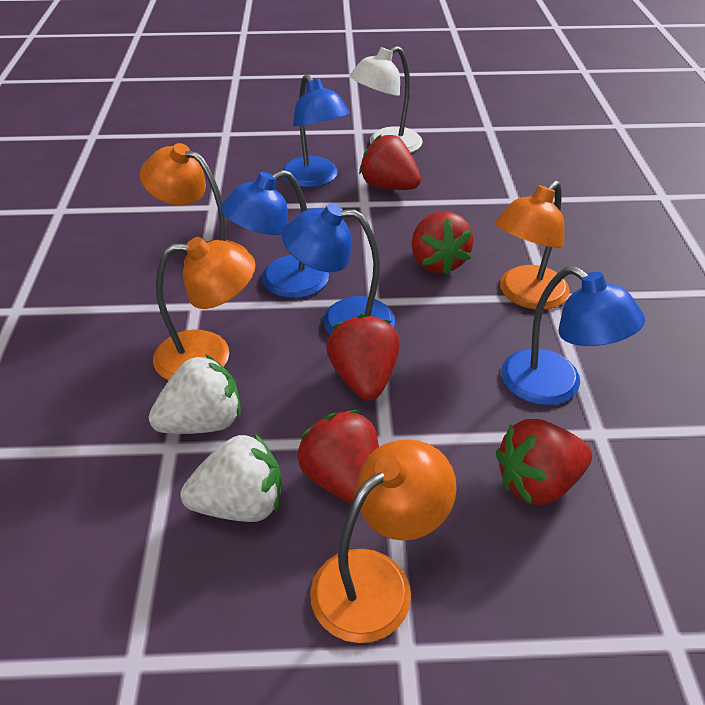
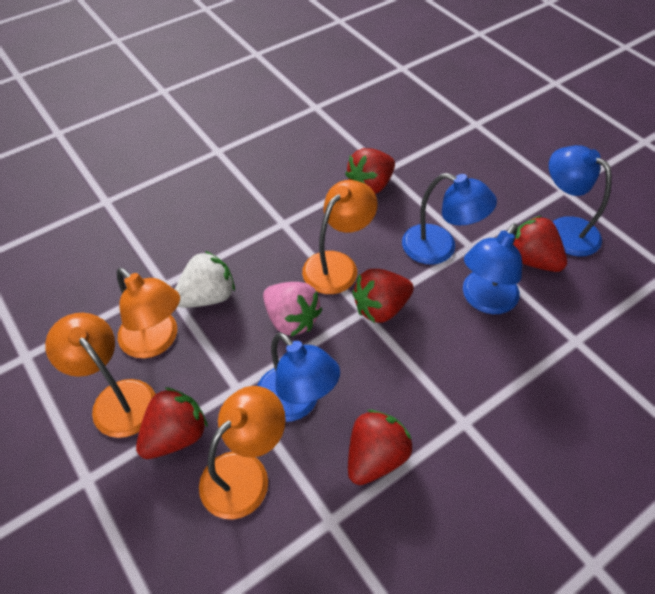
pink strawberry: 0 -> 1
white lamp: 1 -> 0
white strawberry: 2 -> 1

